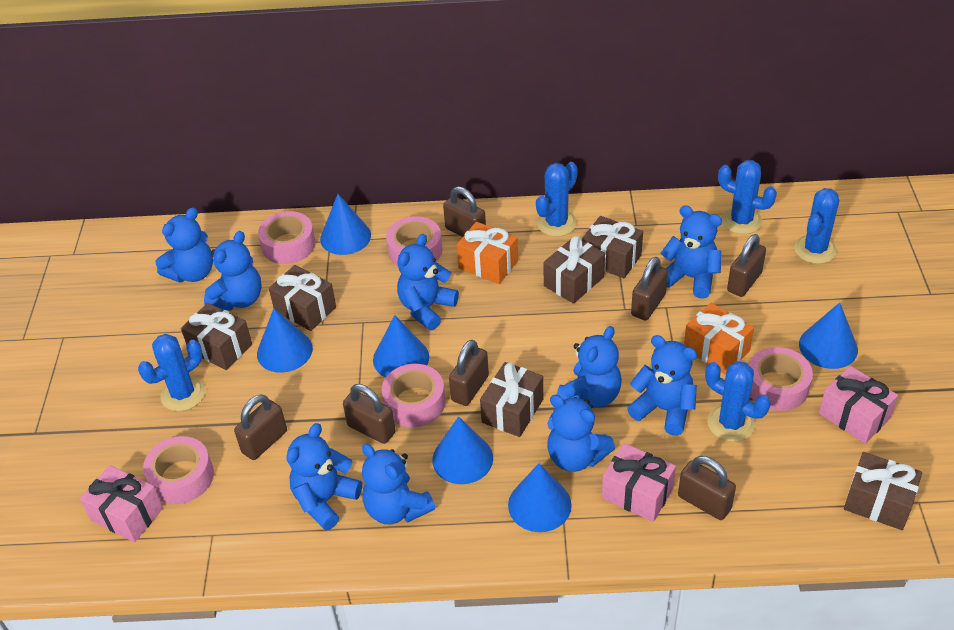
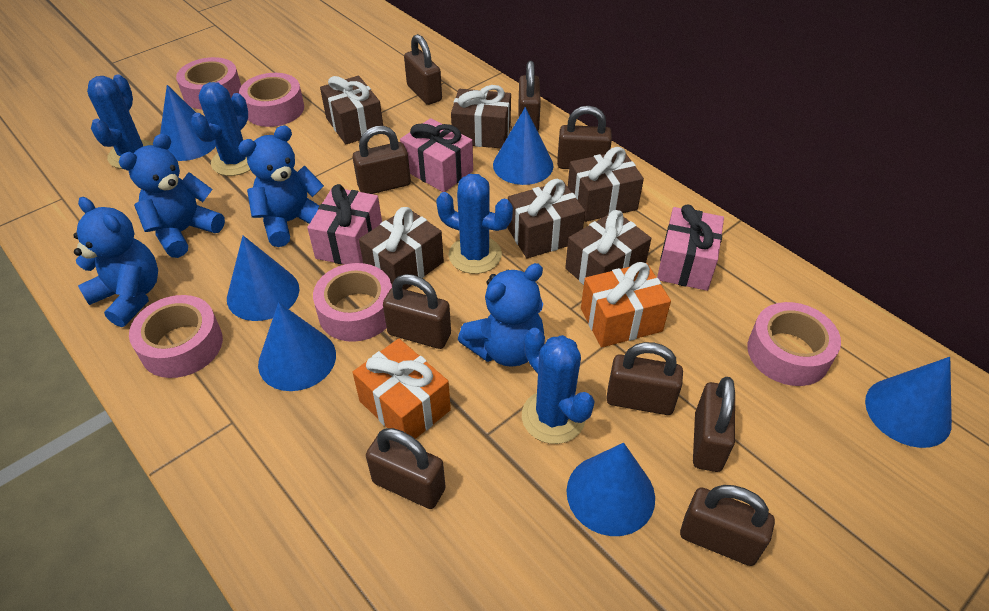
blue cactus: 5 -> 4
blue teddy bear: 9 -> 4
brown padlock: 7 -> 9

